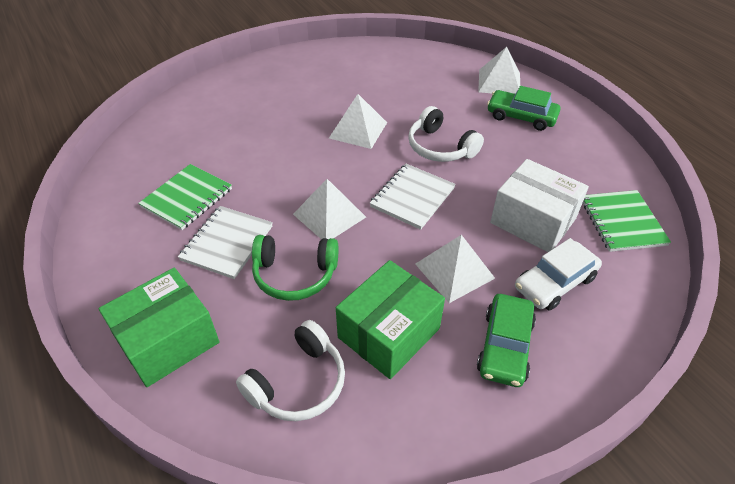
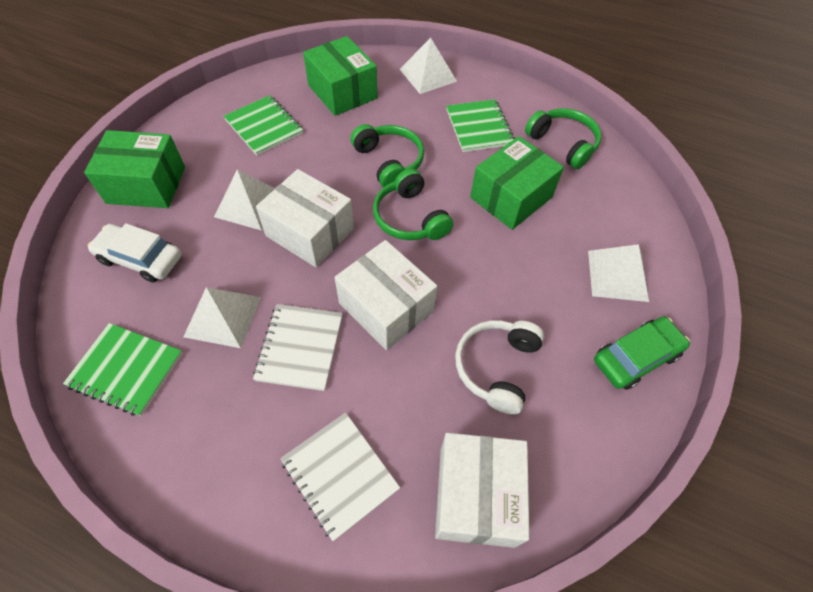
green box: 2 -> 3
green car: 2 -> 1
green headphones: 1 -> 3
green notebook: 2 -> 3
white box: 1 -> 3
white headphones: 2 -> 1

